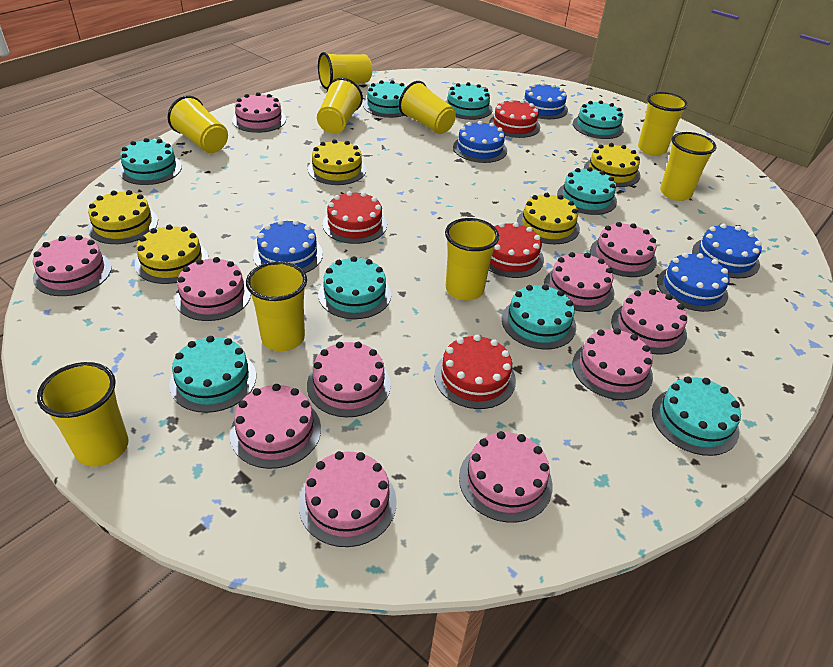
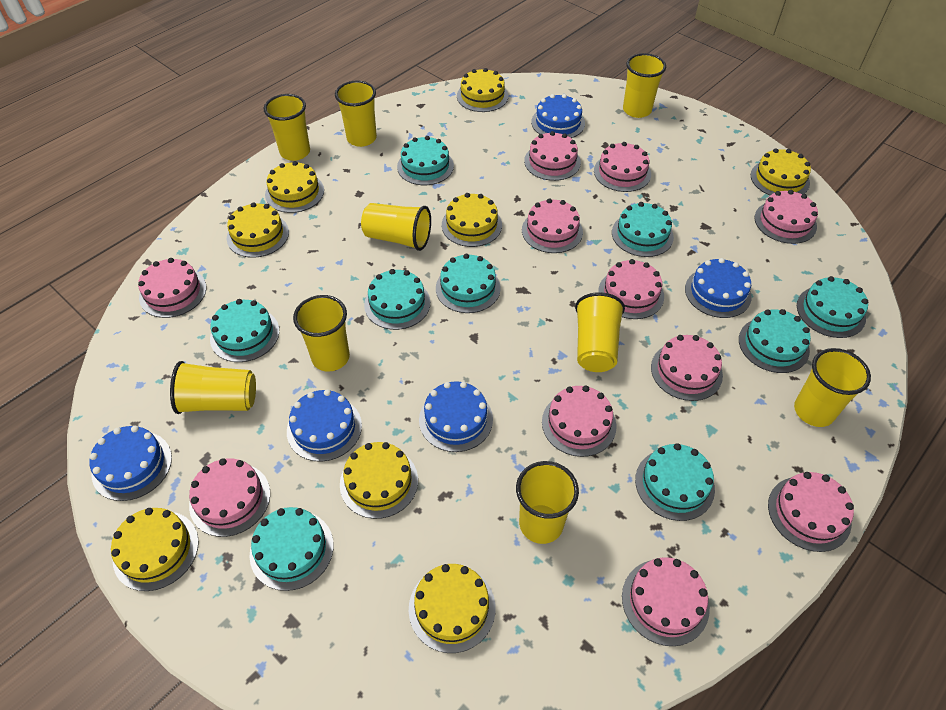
red cake: 4 -> 0
yellow cake: 5 -> 8

